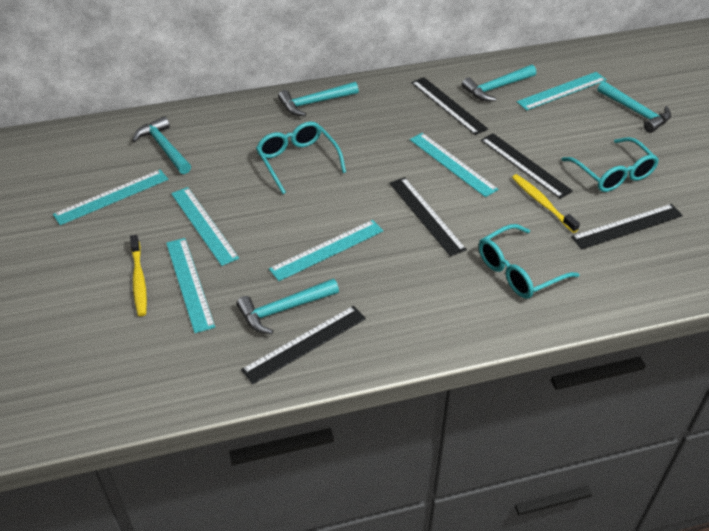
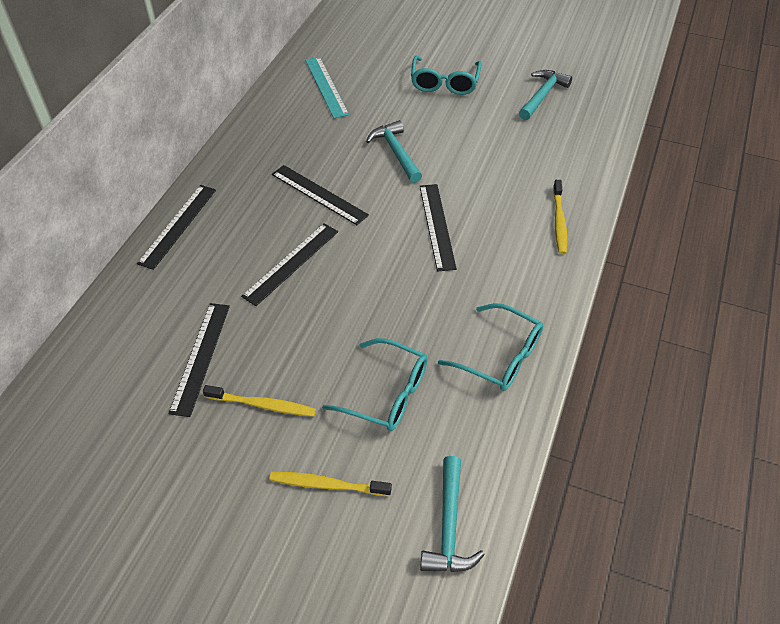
turquoise hammer: 5 -> 3
turquoise ruler: 6 -> 1
yellow toothbrush: 2 -> 3

